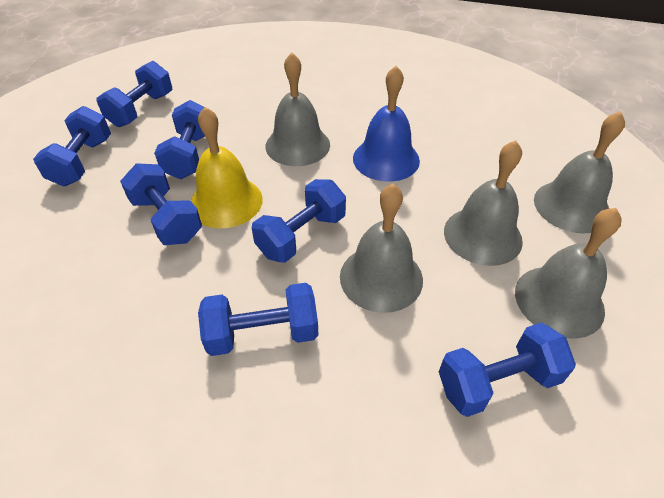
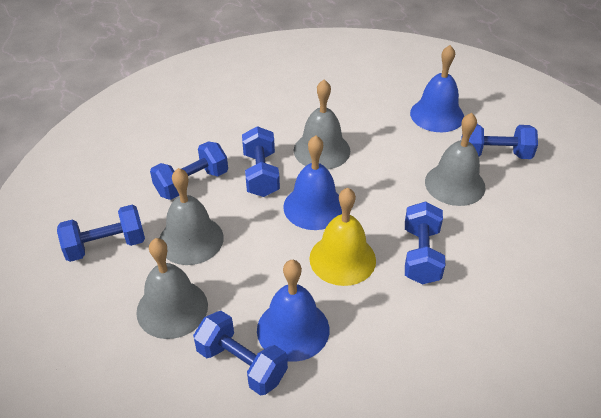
blue bell: 1 -> 3
blue dumbbell: 7 -> 6
grey bell: 5 -> 4

